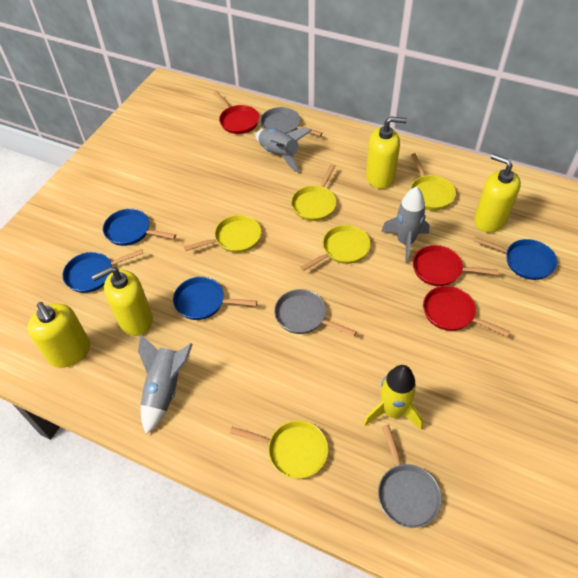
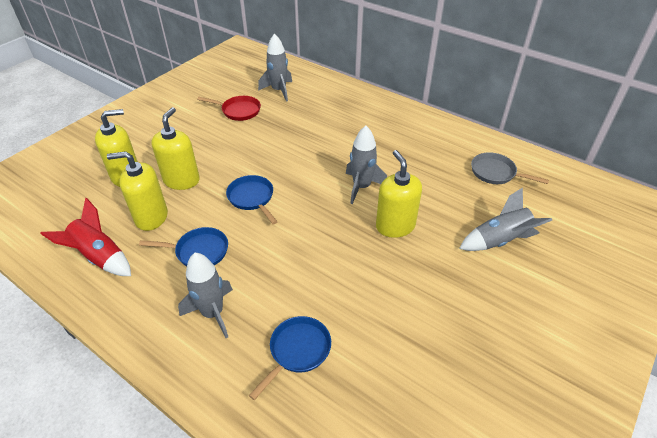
blue pan: 4 -> 3
grey pan: 3 -> 1
grey rocket: 3 -> 4
red pan: 3 -> 1
red rocket: 0 -> 1
yellow pan: 5 -> 0
yellow rocket: 1 -> 0

